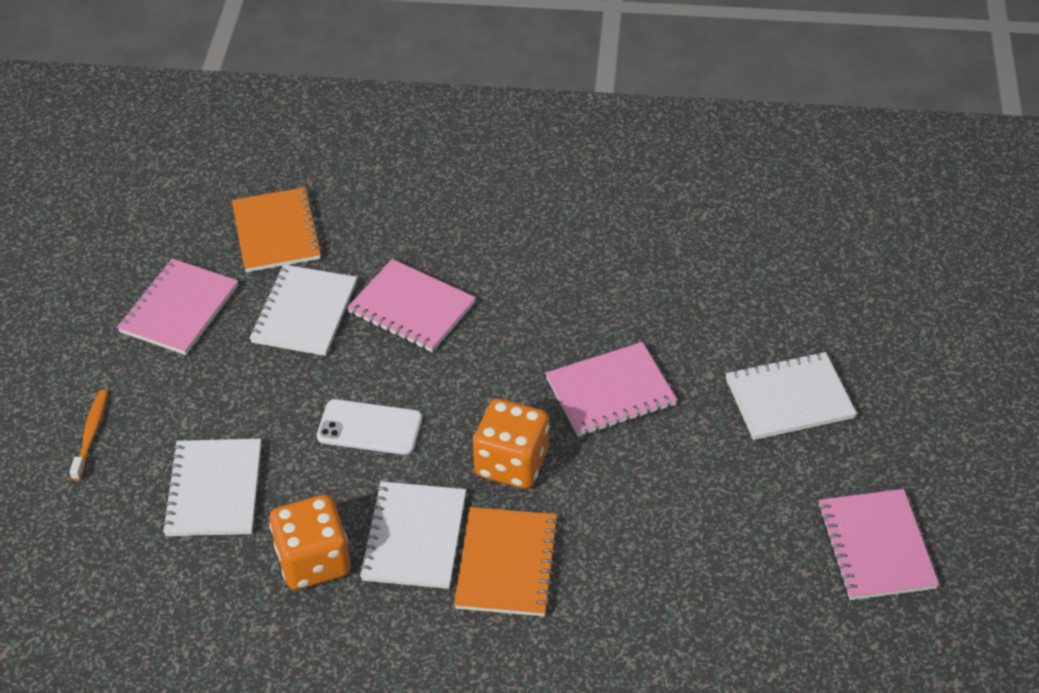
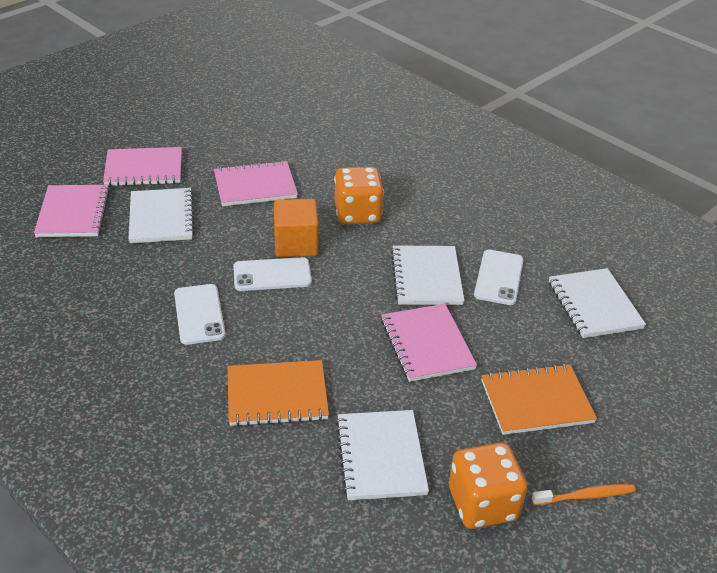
orange cube: 0 -> 1
white phone: 1 -> 3

